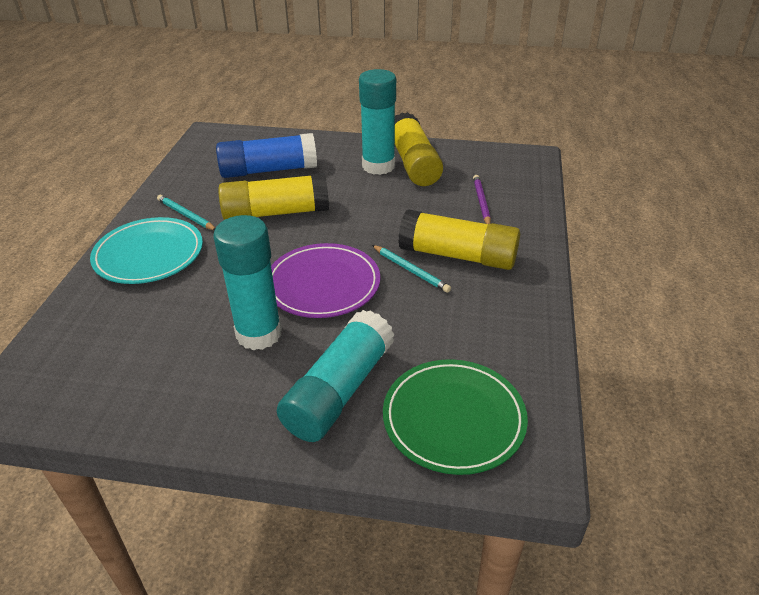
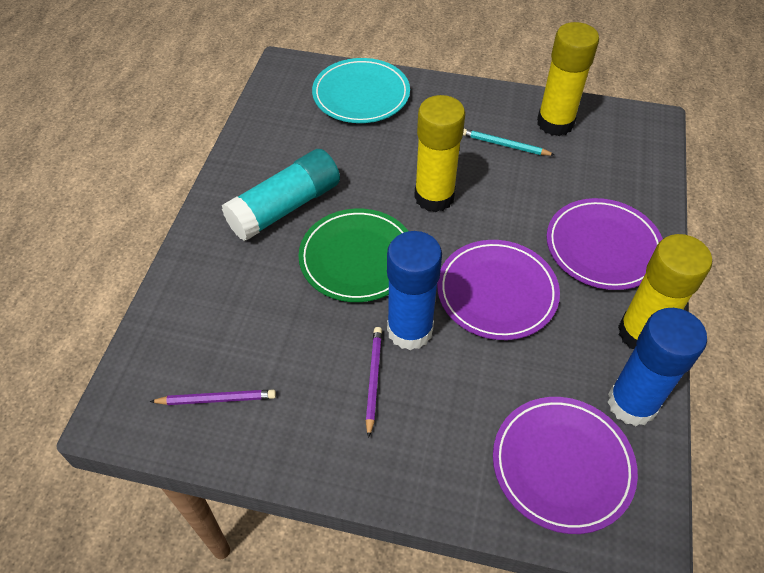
blue glue stick: 1 -> 2
purple pencil: 1 -> 2
purple plate: 1 -> 3
turquoise glue stick: 3 -> 1
turquoise pencil: 2 -> 1

